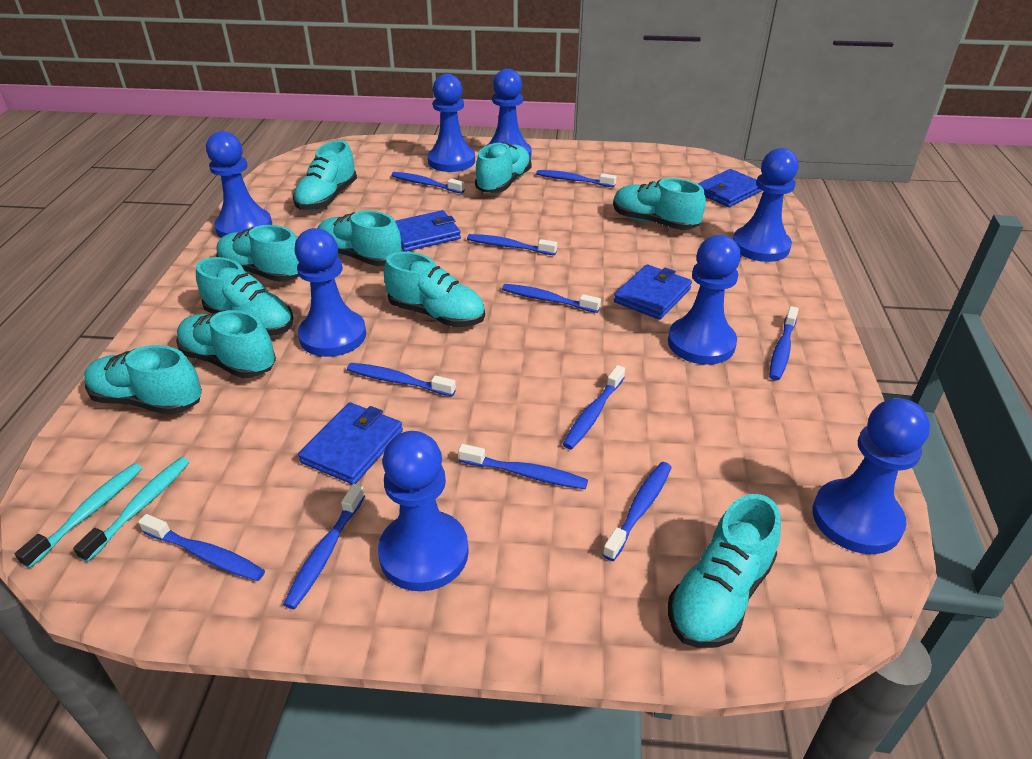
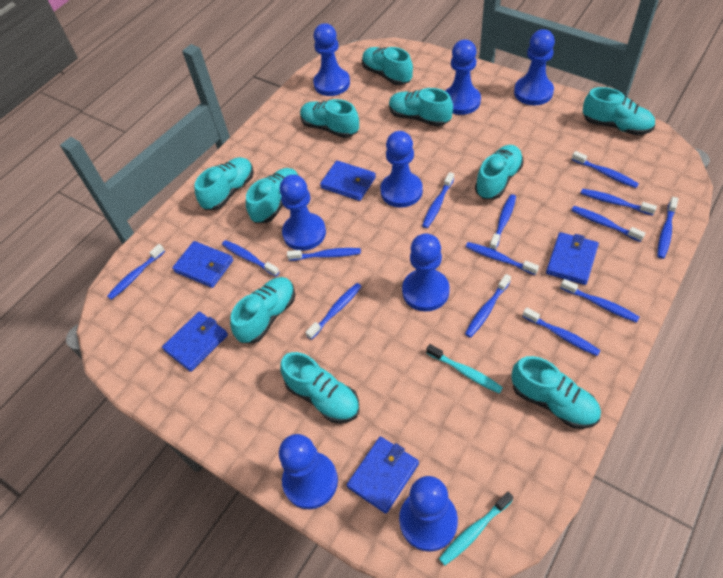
blue toothbrush: 11 -> 14
blue wallet: 4 -> 5

